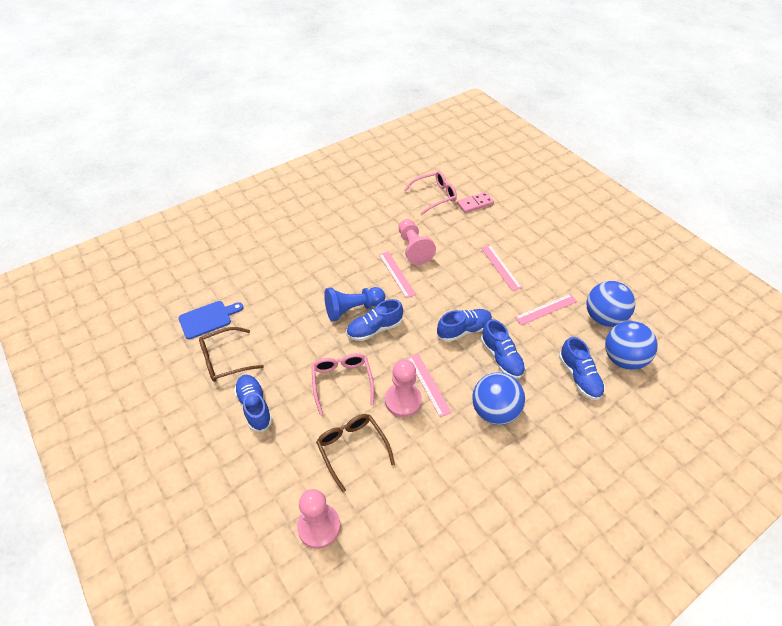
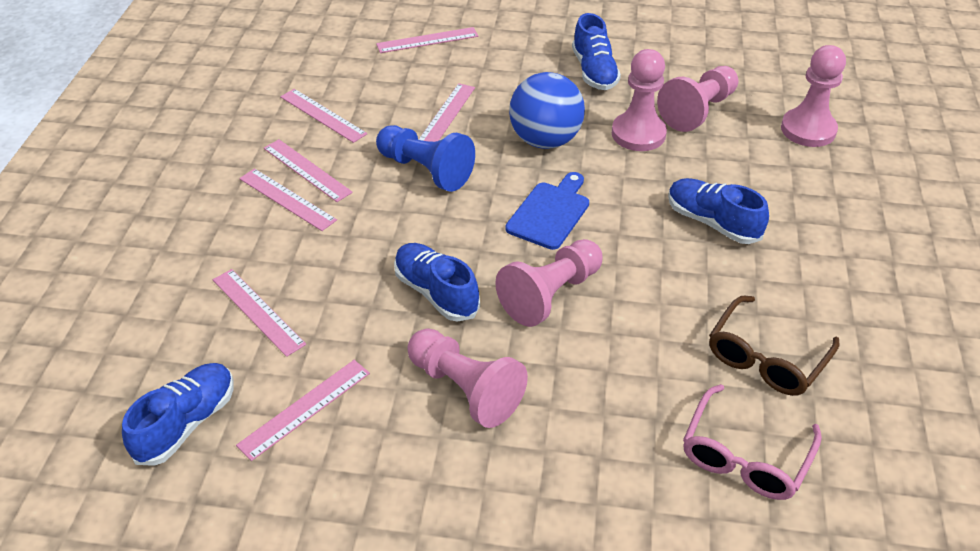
blue ball: 3 -> 1
blue shoe: 5 -> 4
brown glasses: 2 -> 1
pink domino: 1 -> 0
pink glasses: 2 -> 1
pink pawn: 3 -> 5
pink ruler: 4 -> 7

